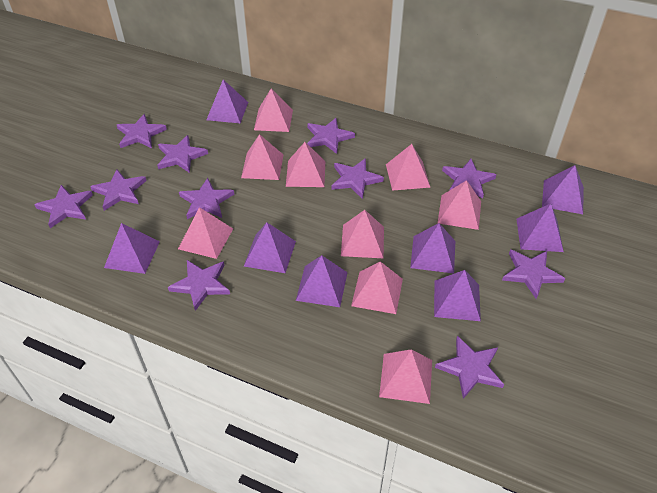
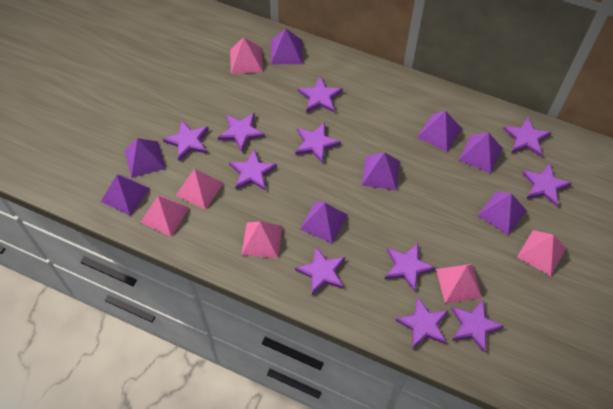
pink pyramid: 9 -> 6

